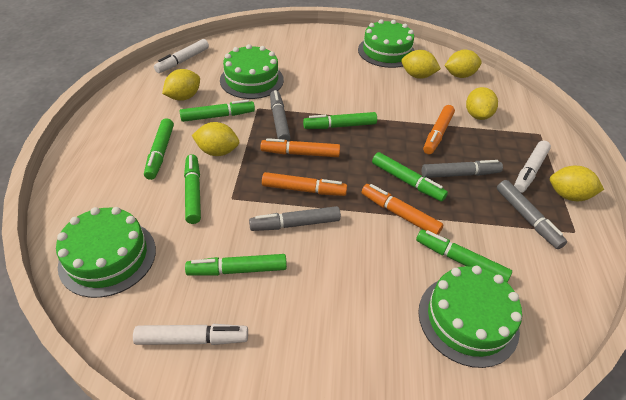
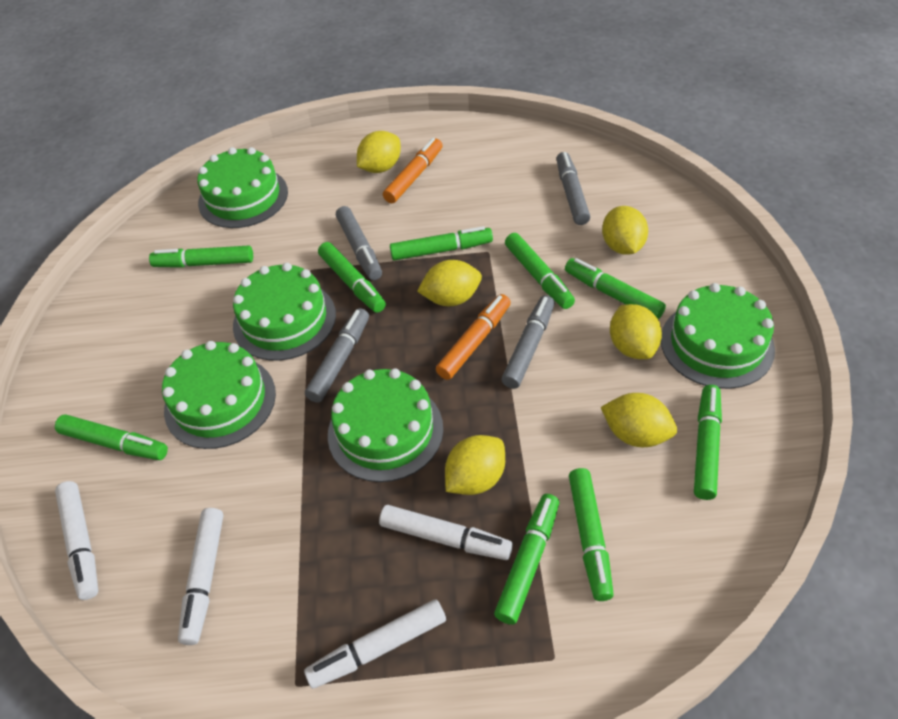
green cake: 4 -> 5
green marker: 7 -> 9
orange marker: 4 -> 2
white marker: 3 -> 4

